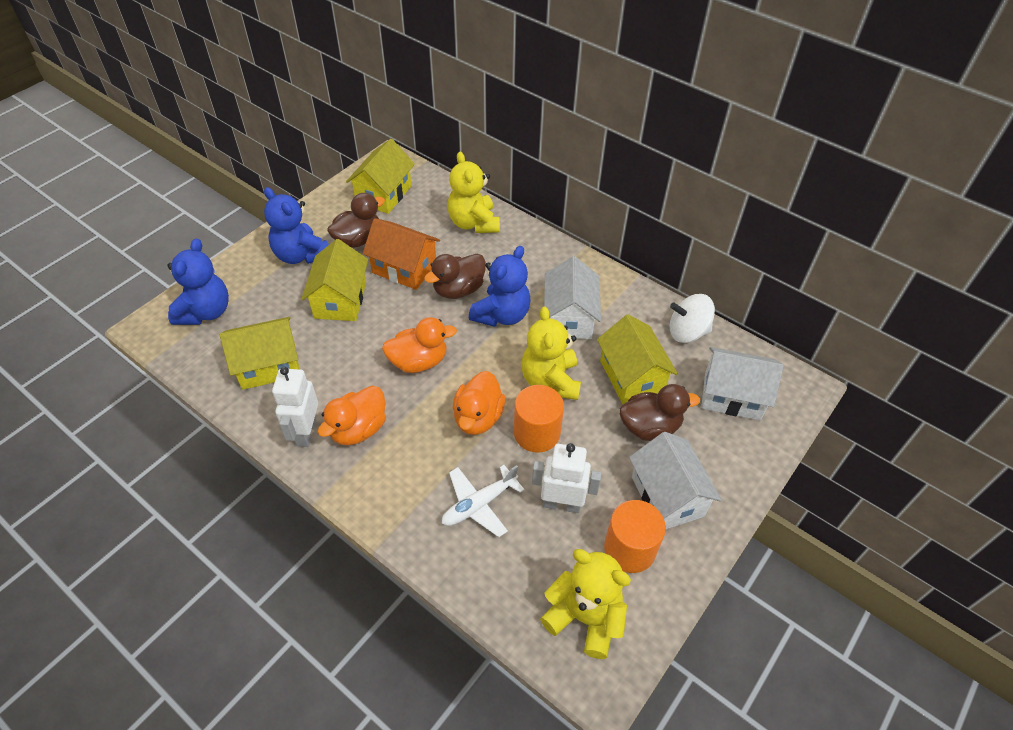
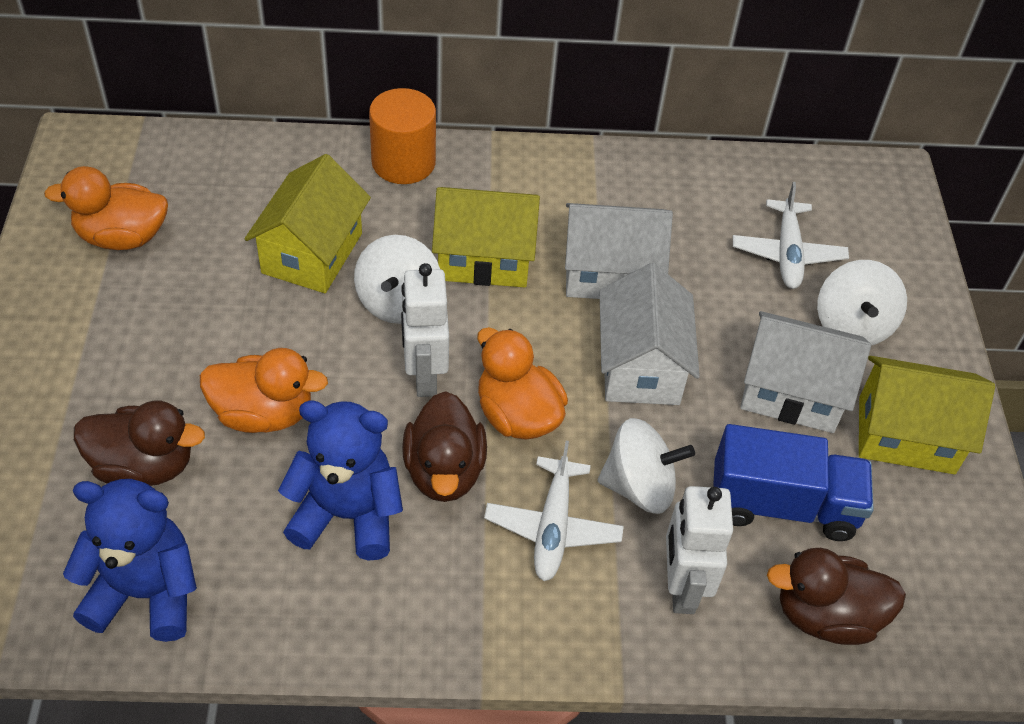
blue teddy bear: 3 -> 2
blue truck: 0 -> 1
orange cylinder: 2 -> 1
orange house: 1 -> 0
white plane: 1 -> 2
white spinning top: 1 -> 3
yellow house: 4 -> 3
yellow teddy bear: 3 -> 0

